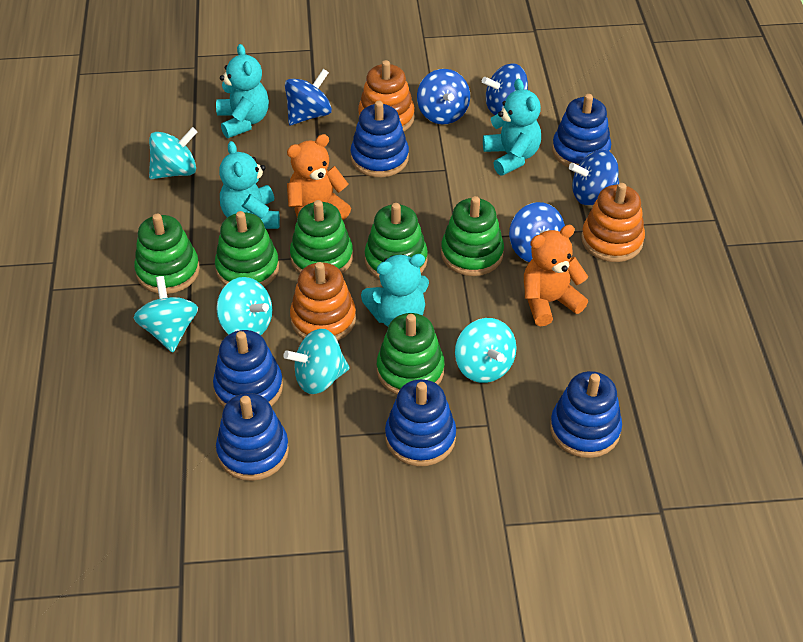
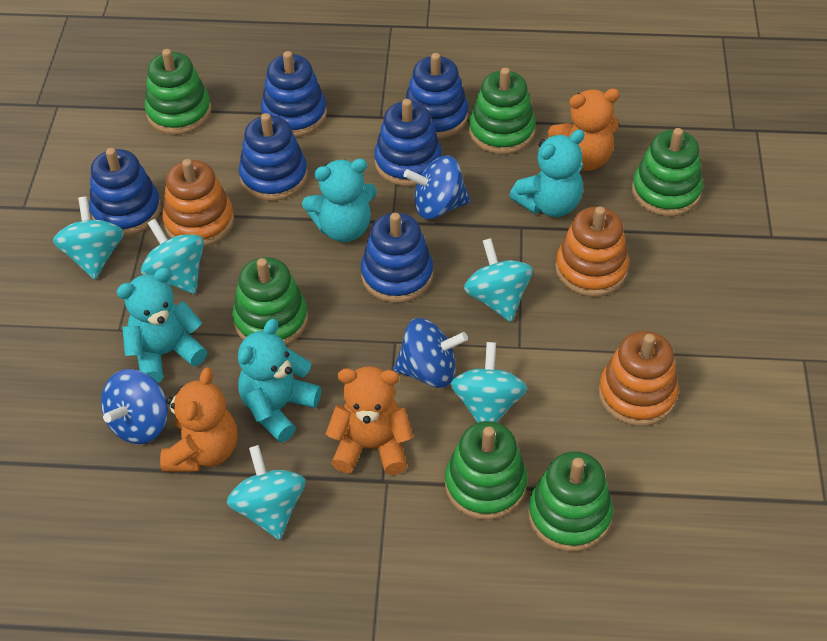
blue spinning top: 5 -> 3
orange teddy bear: 2 -> 3

